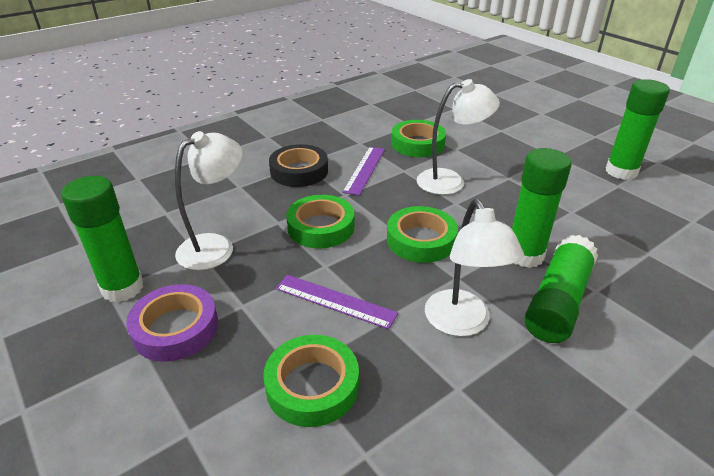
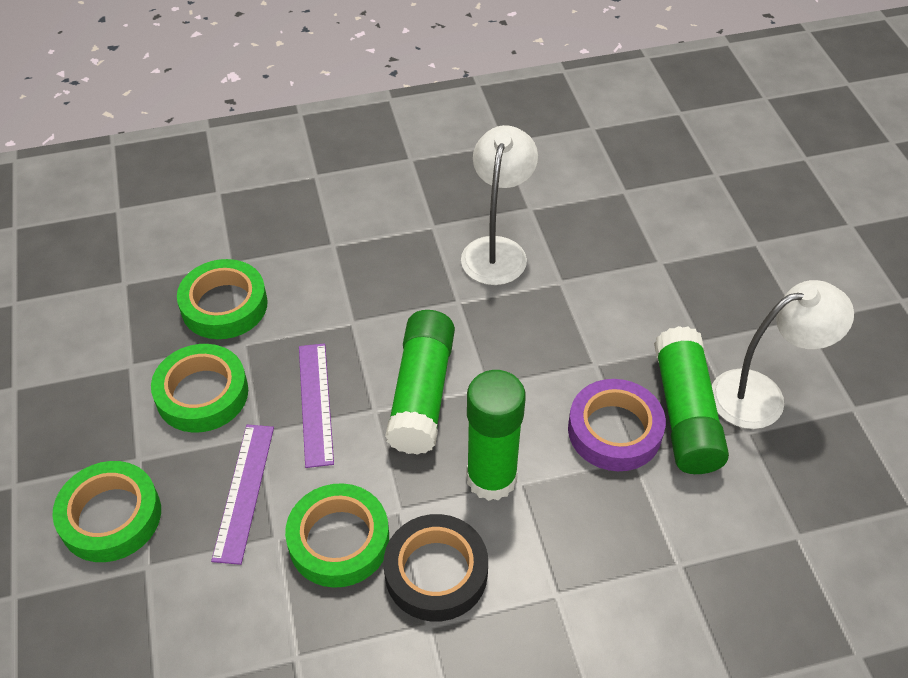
green glue stick: 4 -> 3
white lamp: 3 -> 2

